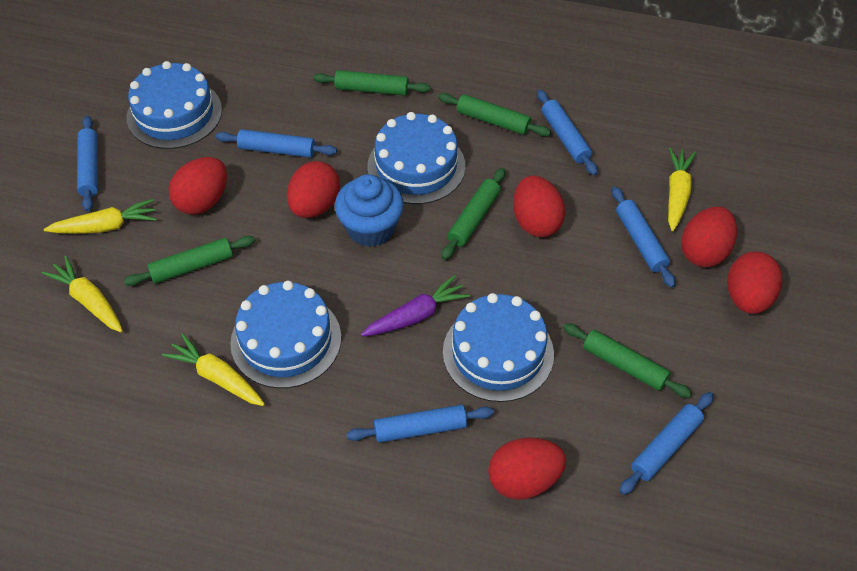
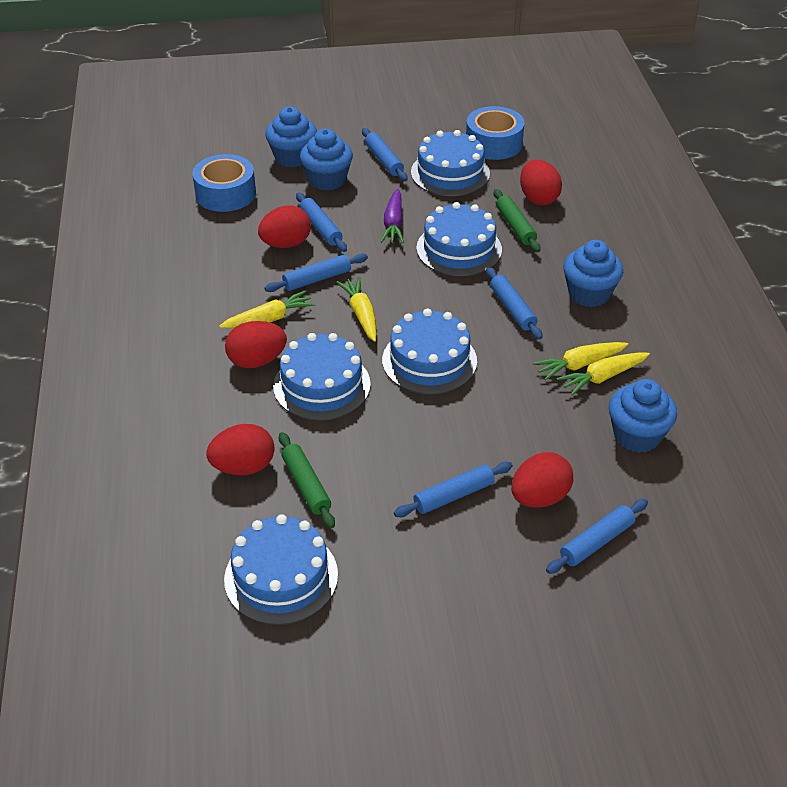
blue cake: 4 -> 5
blue cupcake: 1 -> 4
blue tape: 0 -> 2
green rolling pin: 5 -> 2
red egg: 6 -> 5

